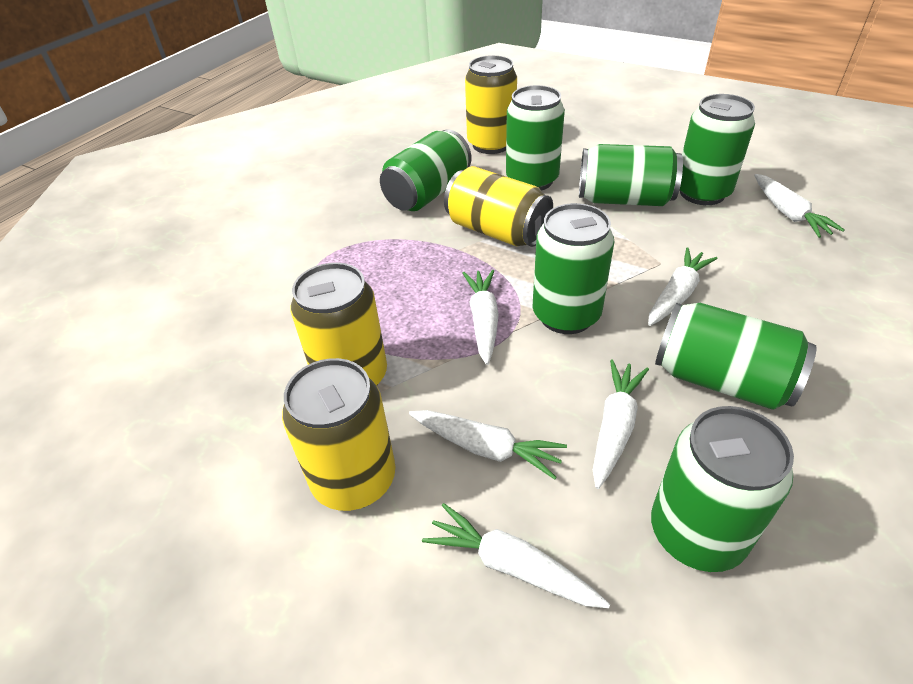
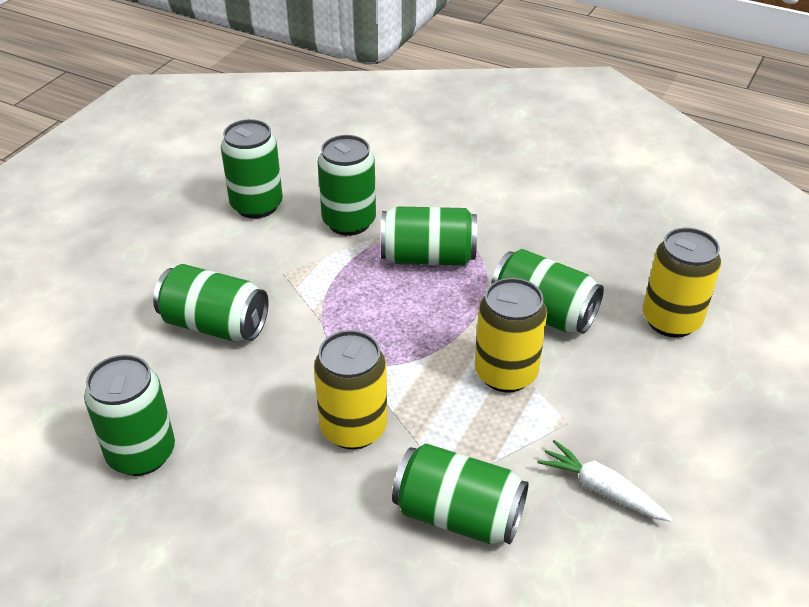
white carrot: 6 -> 1
yellow can: 4 -> 3

